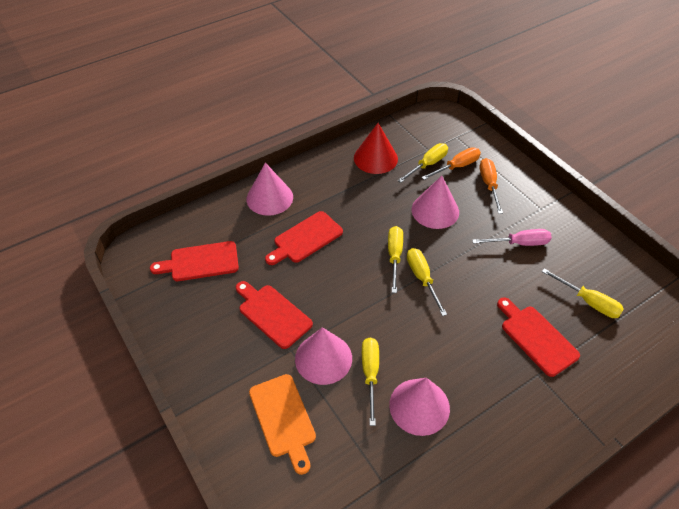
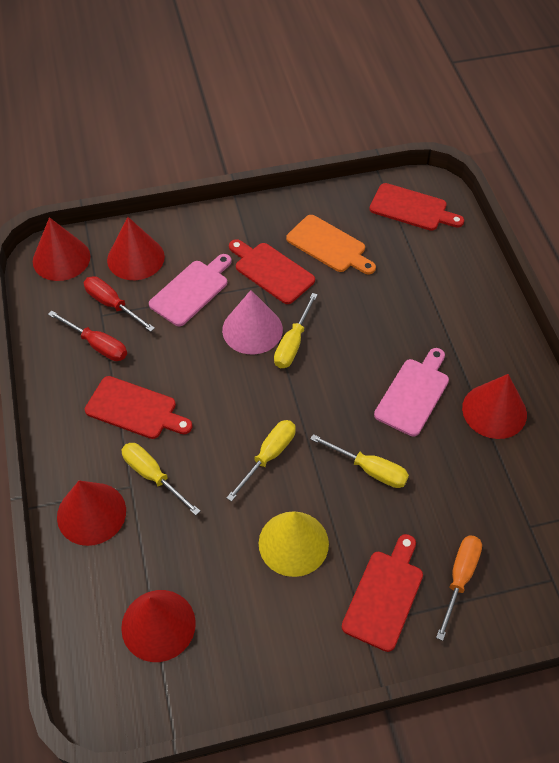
orange screwdriver: 2 -> 1
pink cone: 4 -> 1
pink cutting board: 0 -> 2
pink screwdriver: 1 -> 0
red cone: 1 -> 5
red screwdriver: 0 -> 2
yellow cone: 0 -> 1
yellow screwdriver: 5 -> 4

